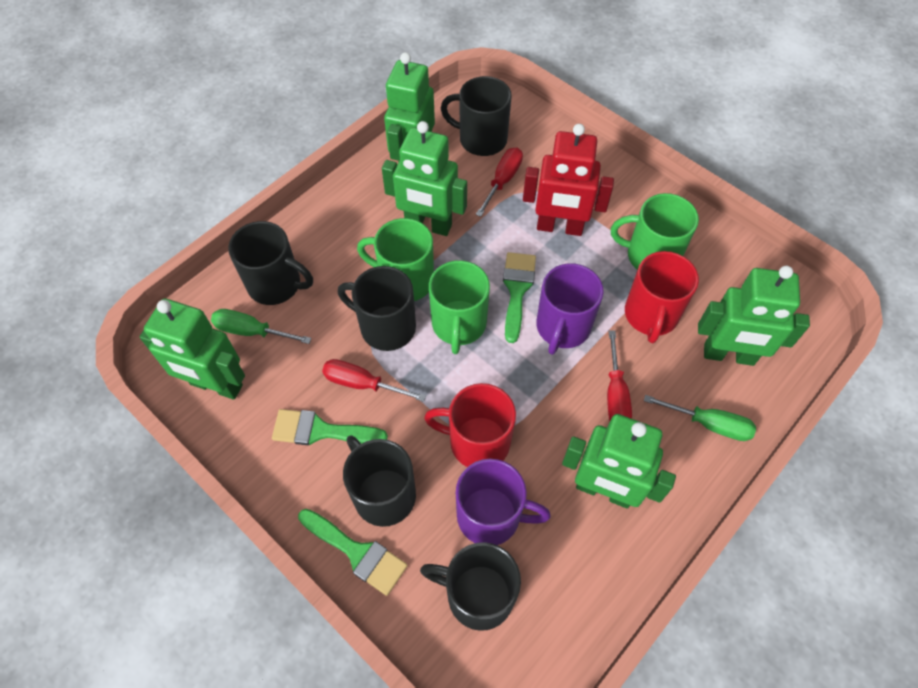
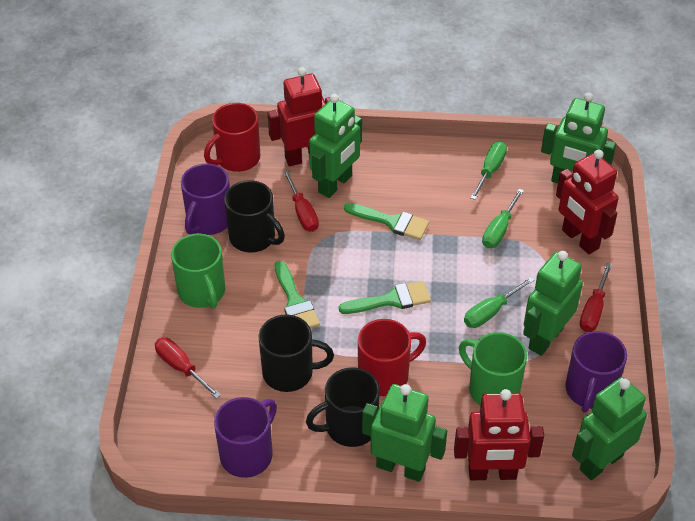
black mug: 5 -> 3
green mug: 3 -> 2
green screwdriver: 2 -> 3
purple mug: 2 -> 3
red robot: 1 -> 3

